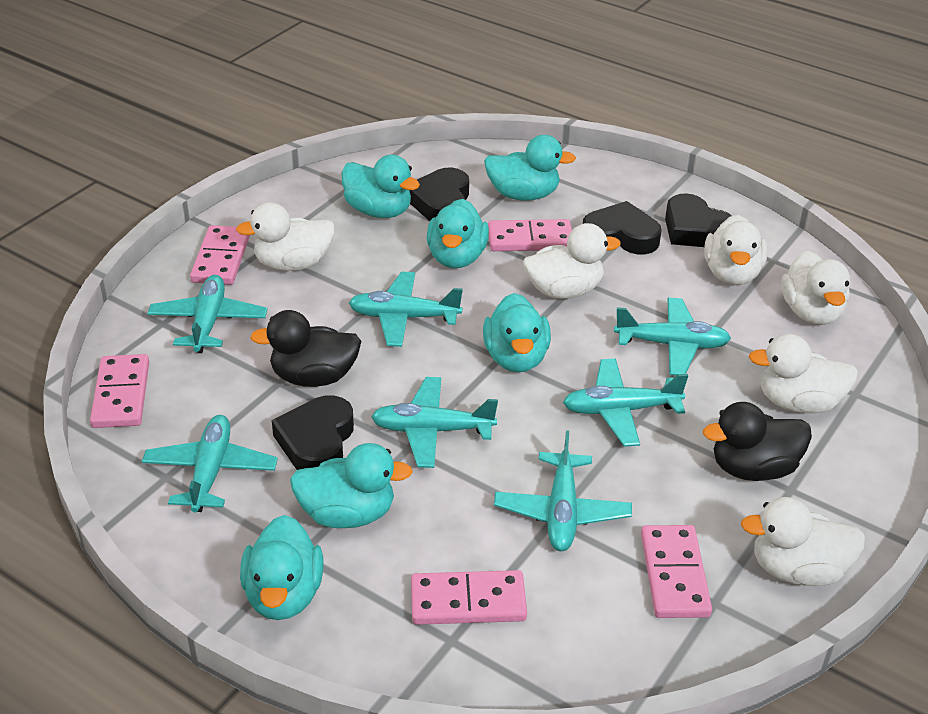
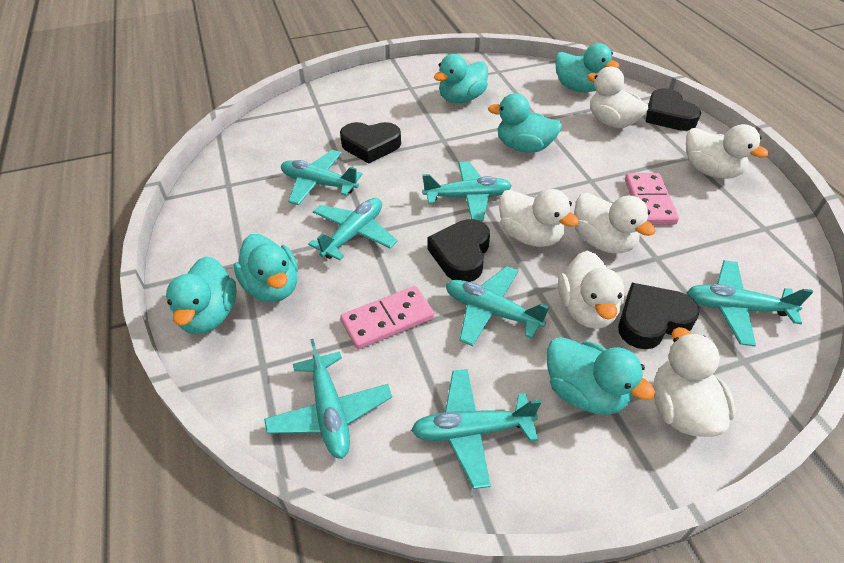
black duck: 2 -> 0
pink domino: 5 -> 2

